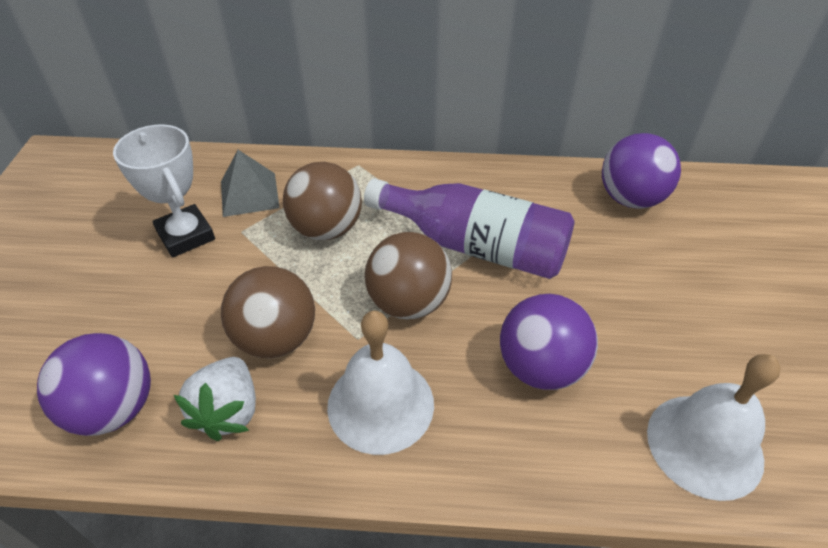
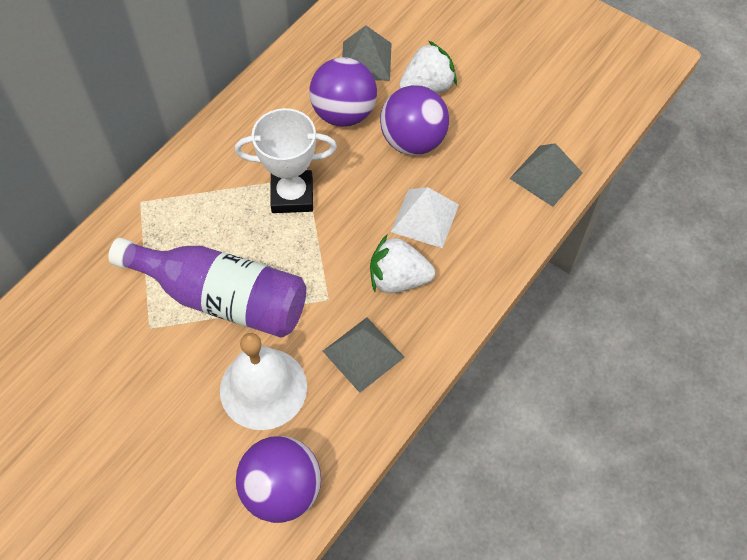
brown ball: 3 -> 0
grey pyramid: 1 -> 3
white bell: 2 -> 1
white pyramid: 0 -> 1
white strawberry: 1 -> 2

